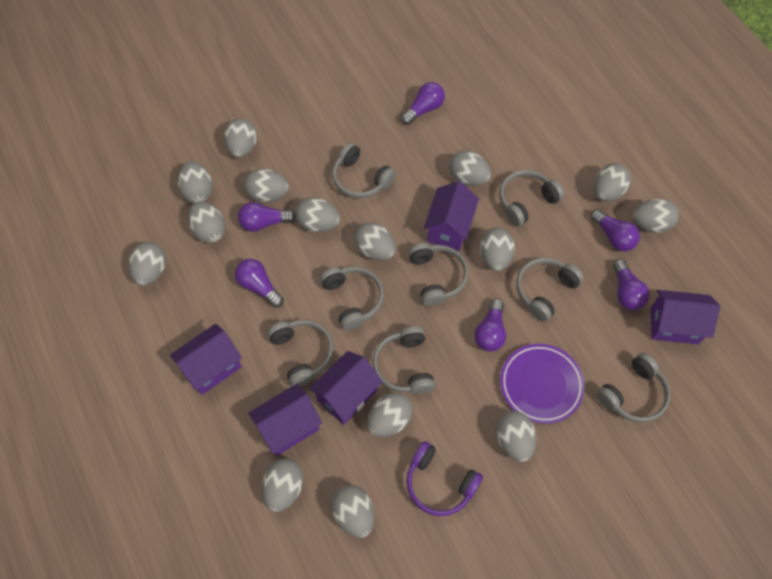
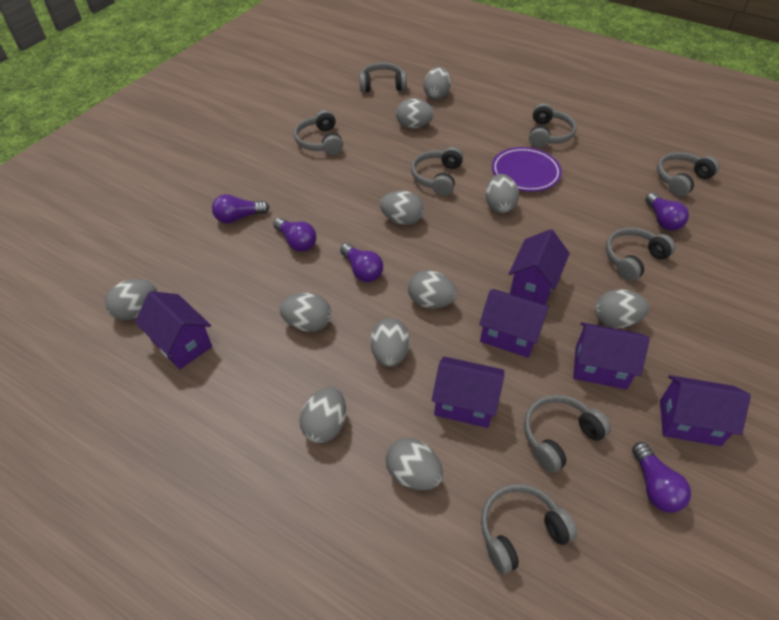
grey egg: 15 -> 11
purple headphones: 1 -> 0
purple house: 5 -> 6
purple light bulb: 6 -> 5

